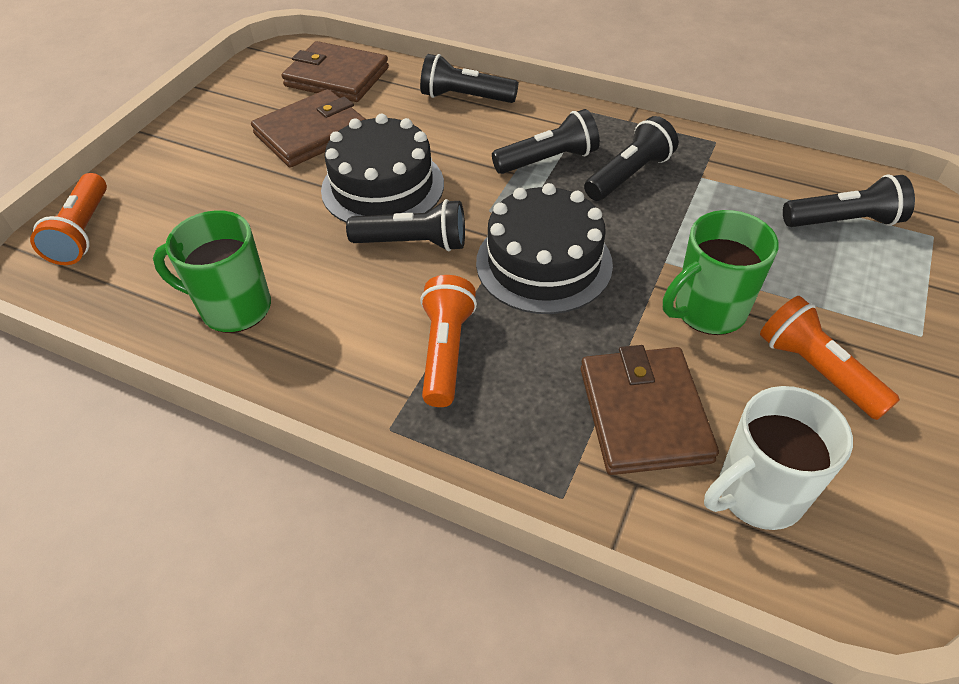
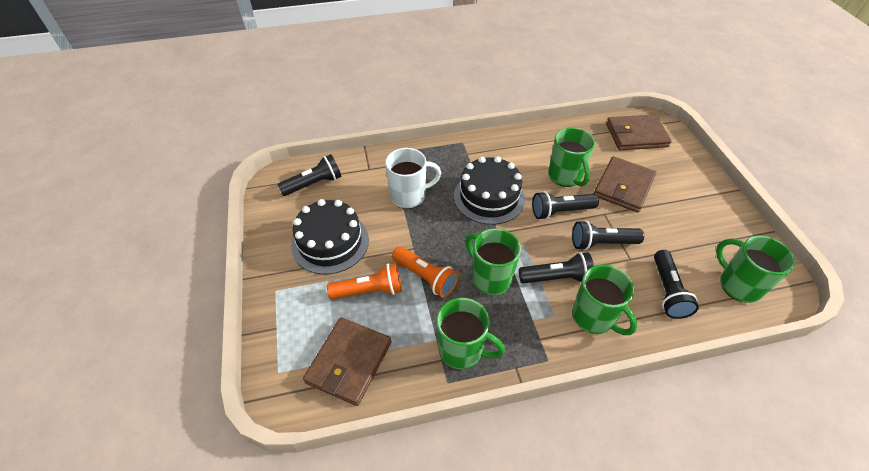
green mug: 2 -> 5
orange flashlight: 3 -> 2

